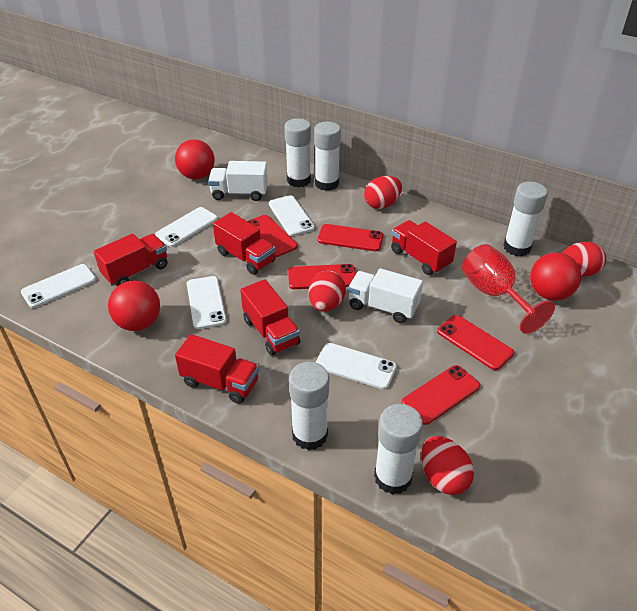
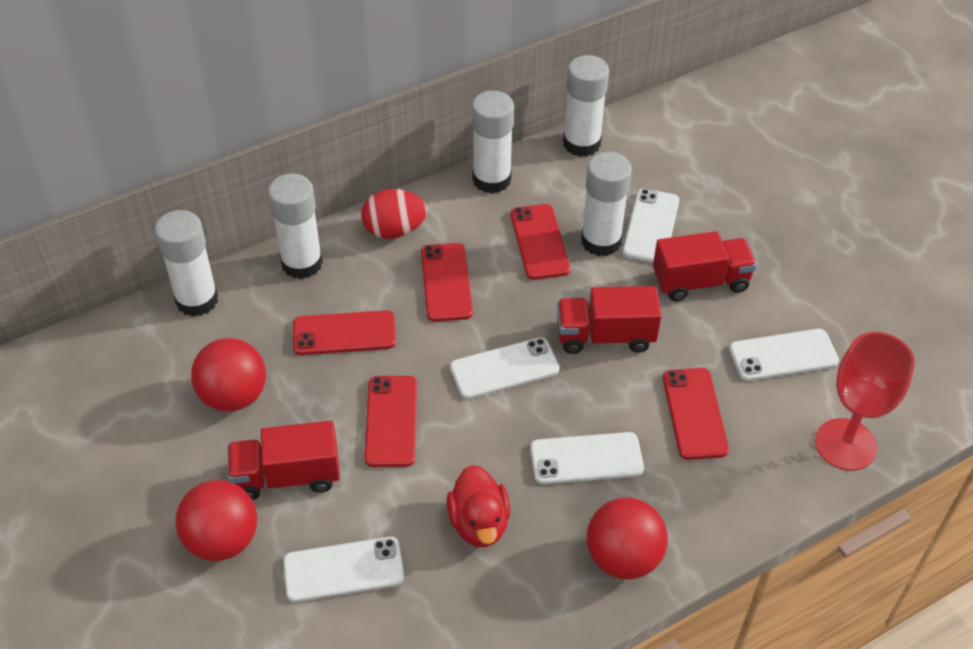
red duck: 0 -> 1
red egg: 4 -> 1
red truck: 5 -> 3
white truck: 2 -> 0

